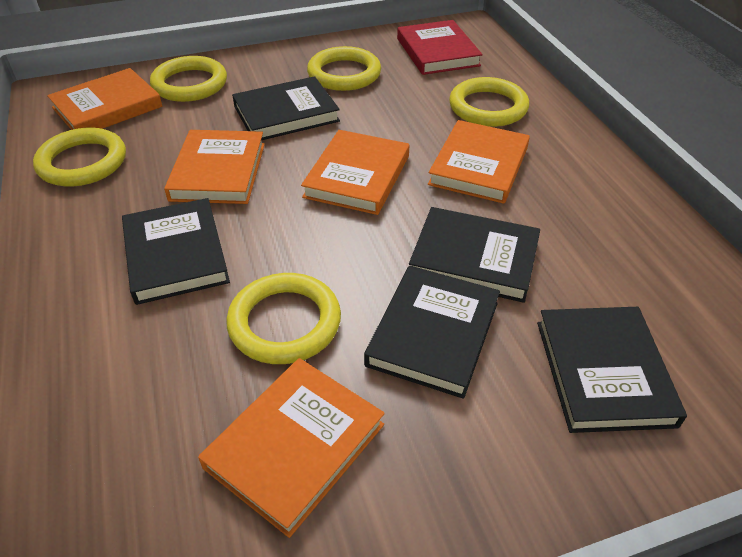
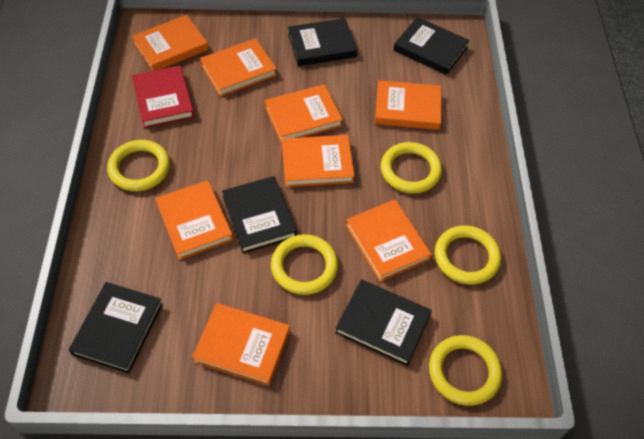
orange book: 5 -> 8

